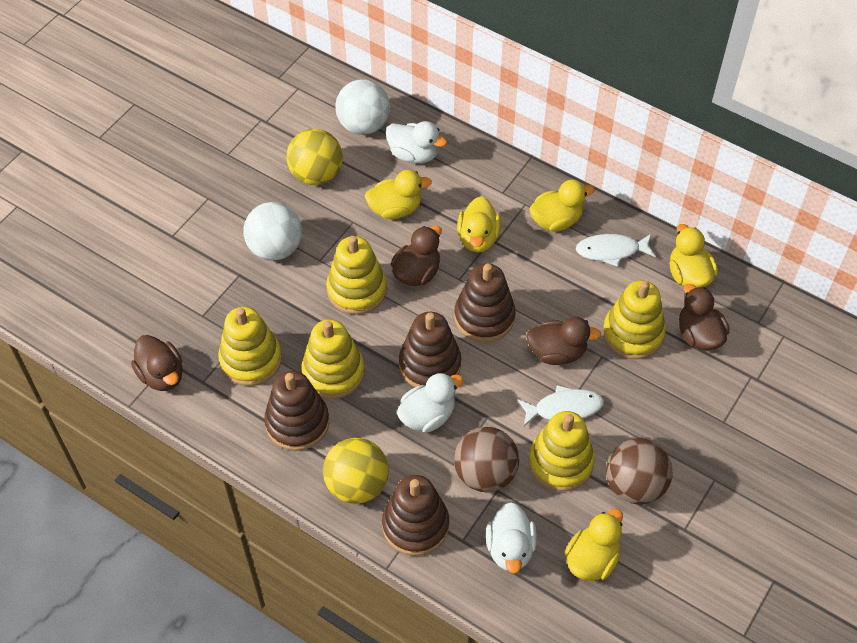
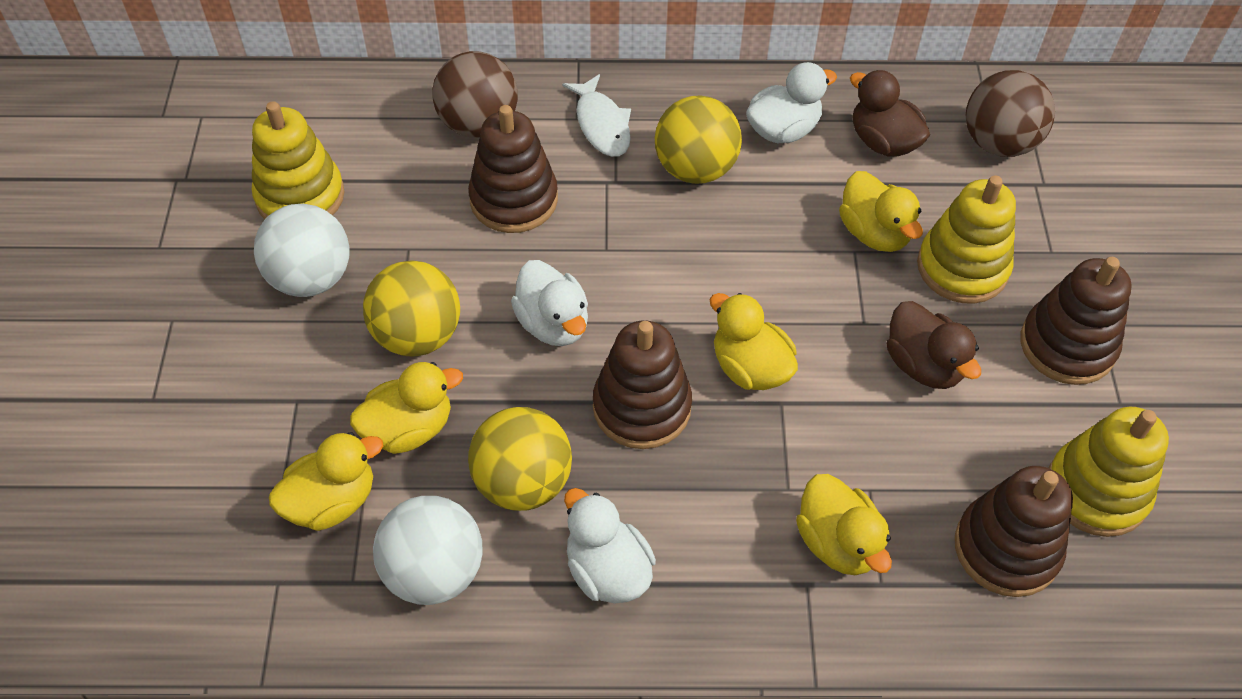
brown duck: 4 -> 2
white fish: 2 -> 1
yellow ball: 2 -> 3
yellow stacking toy: 5 -> 3

